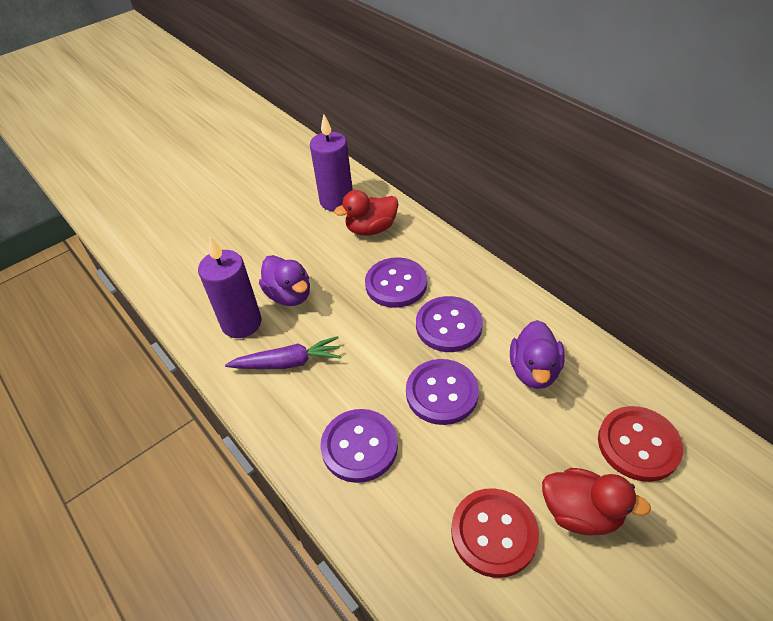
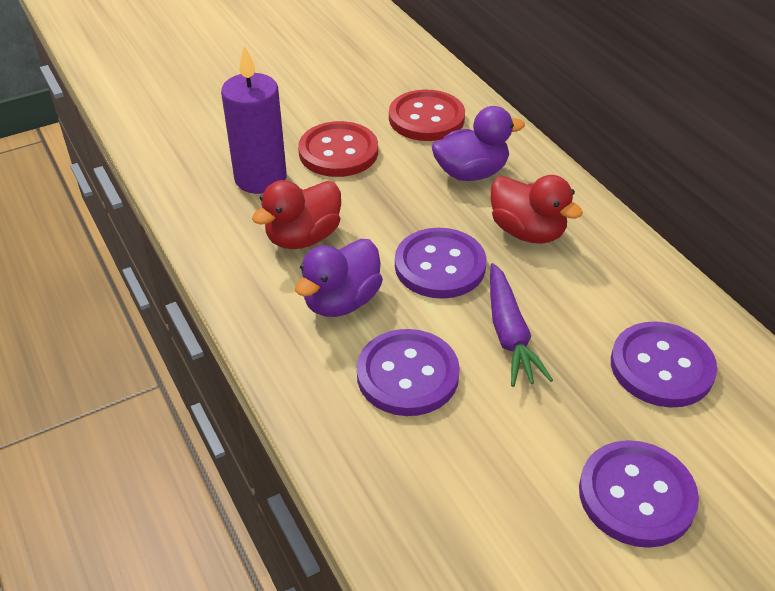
purple candle: 2 -> 1

